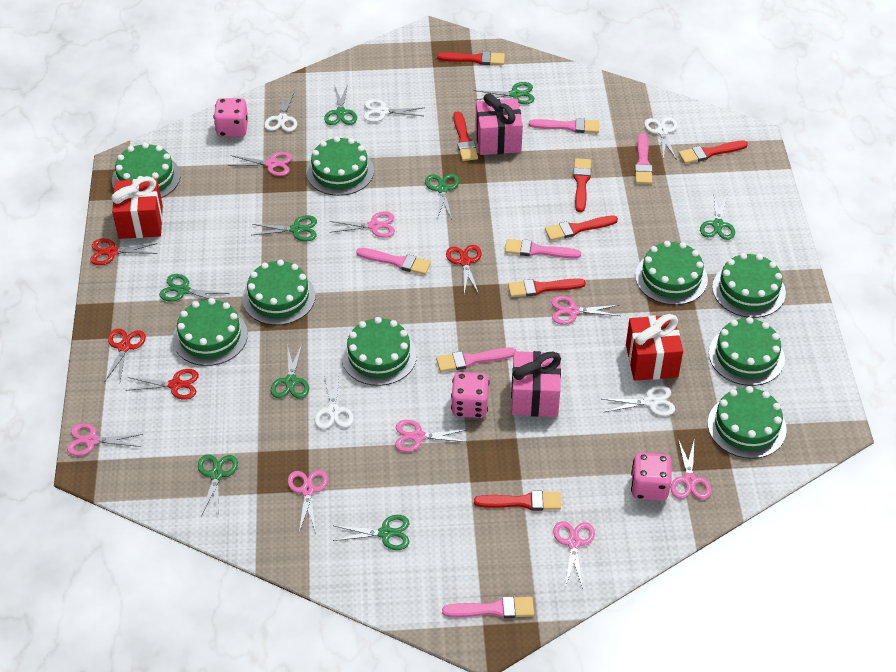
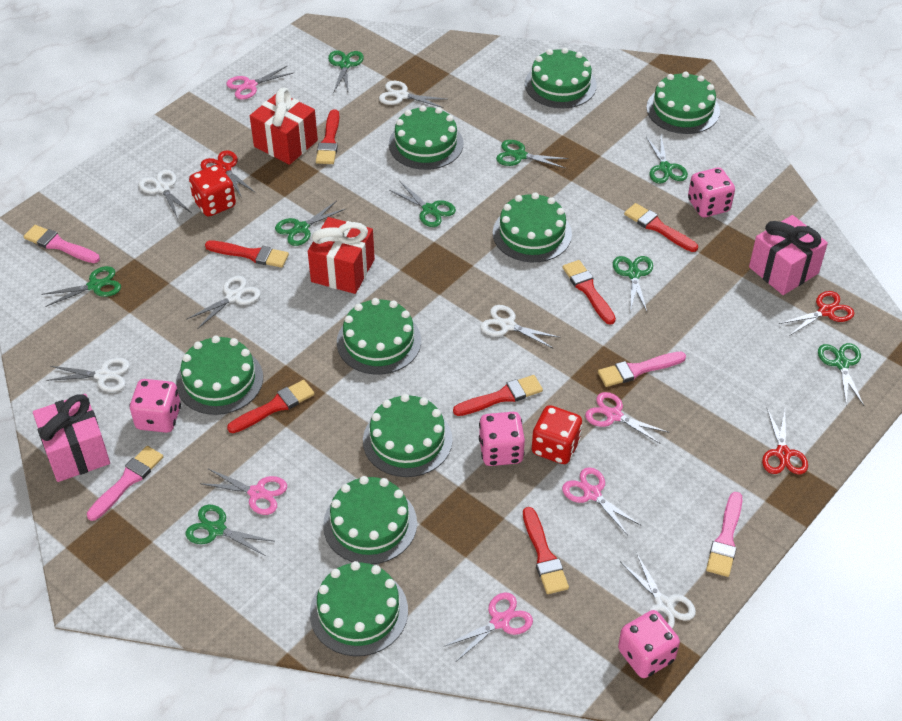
pink brush: 6 -> 4
pink dice: 3 -> 4
pink scissors: 8 -> 5
red dice: 0 -> 2
red scissors: 4 -> 3
white scissors: 5 -> 6

